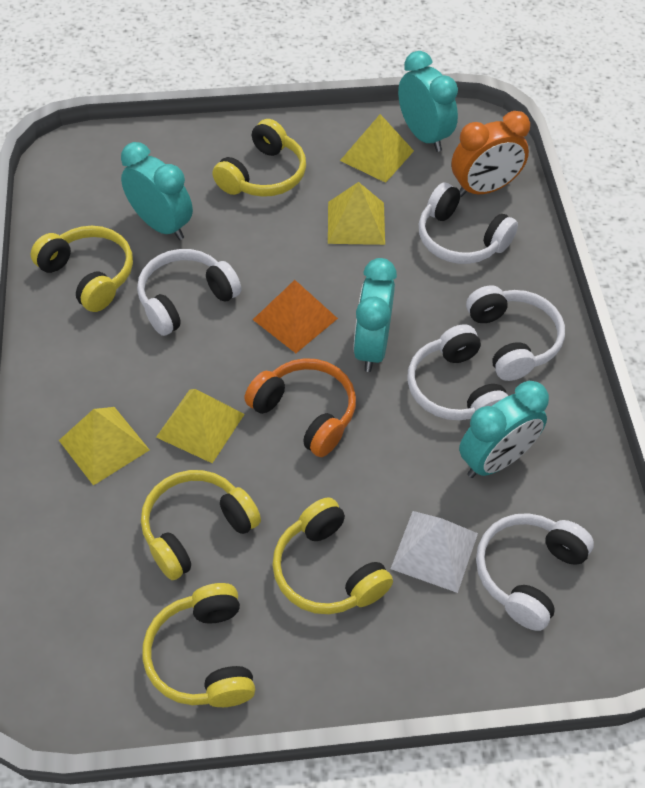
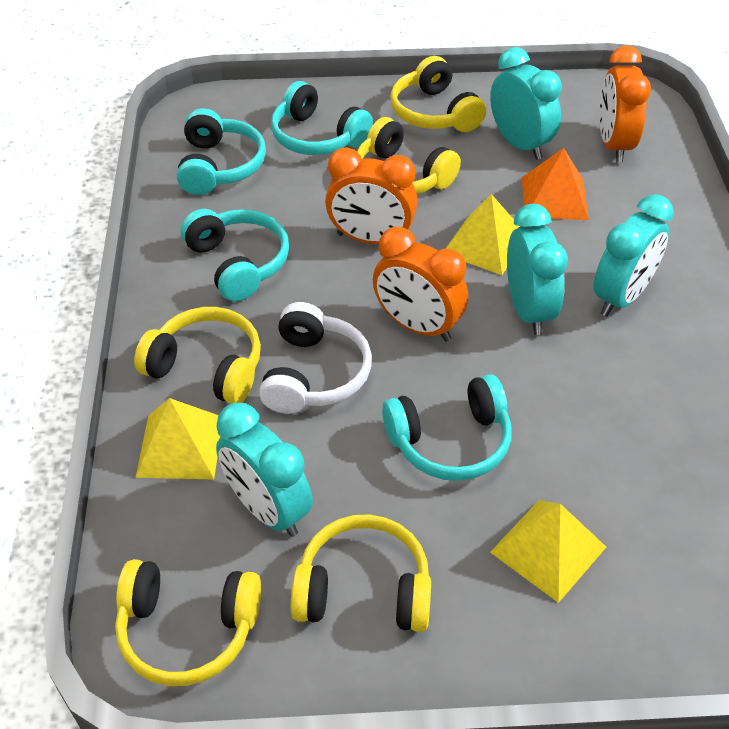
orange clock: 1 -> 3
orange headphones: 1 -> 0
turquoise headphones: 0 -> 4
white headphones: 5 -> 1
white pyramid: 1 -> 0
yellow pyramid: 4 -> 3

